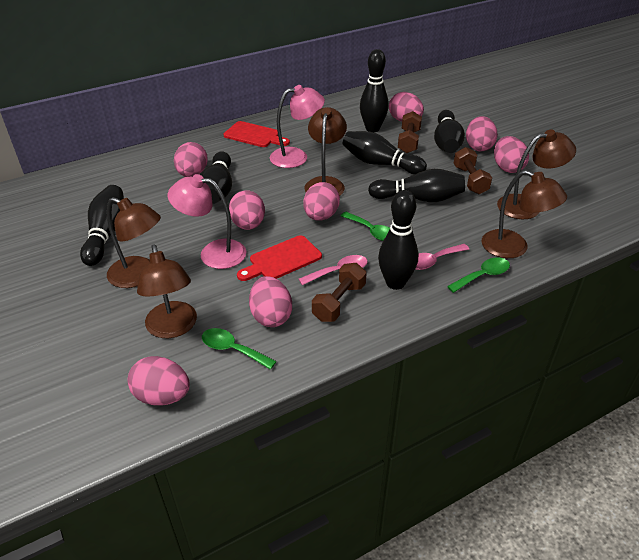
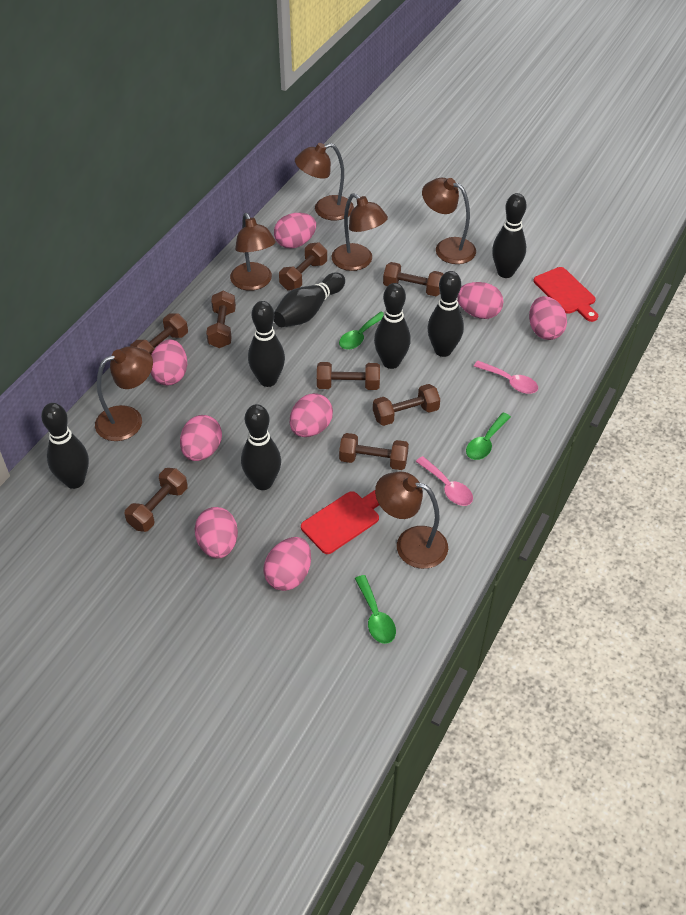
brown dumbbell: 3 -> 8
brown lamp: 5 -> 6
pink lamp: 2 -> 0

